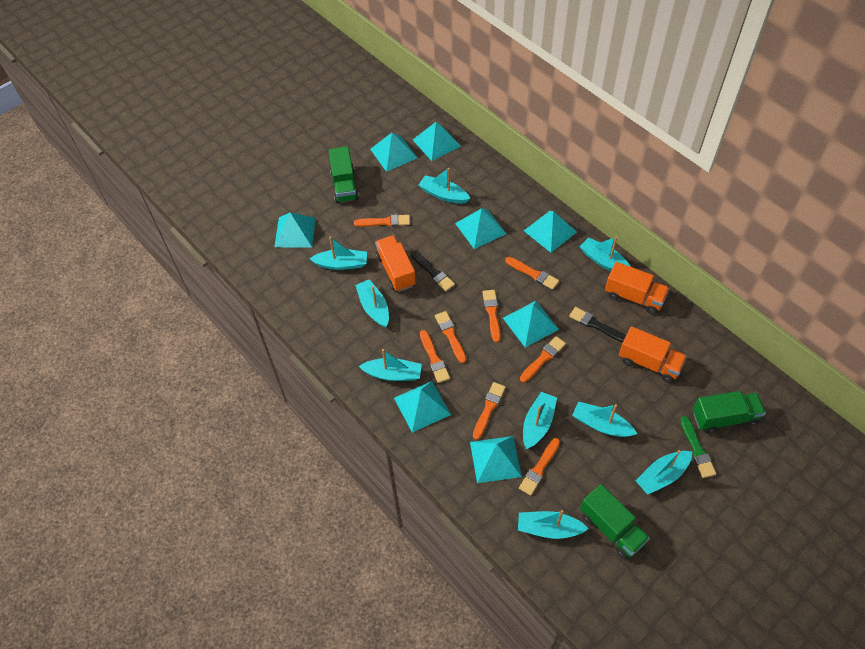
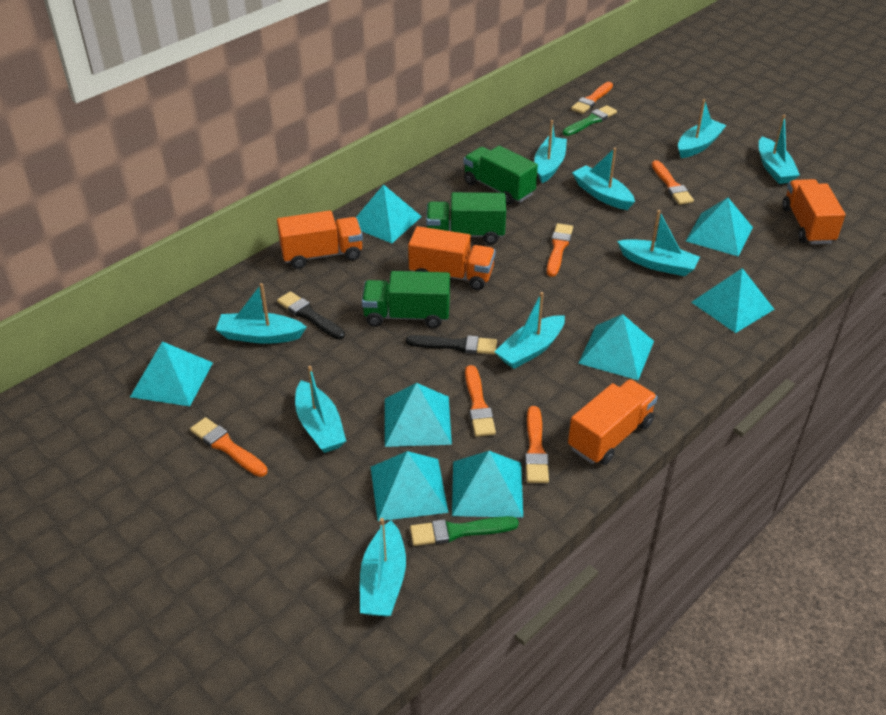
green brush: 1 -> 2
orange brush: 8 -> 6
orange truck: 3 -> 4

